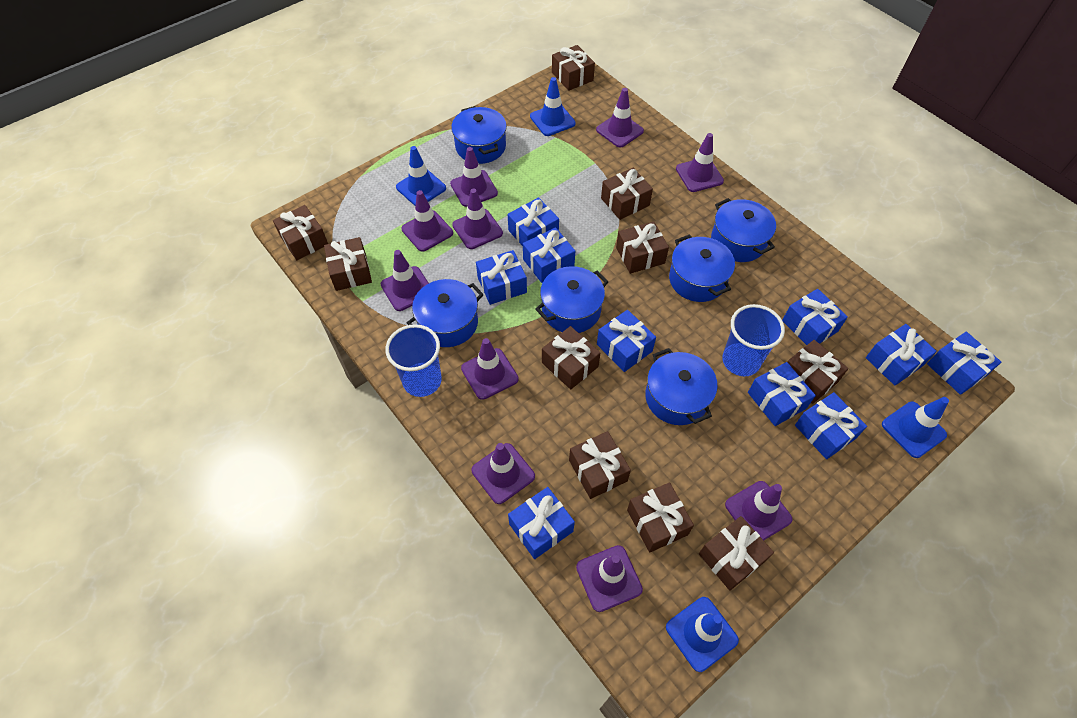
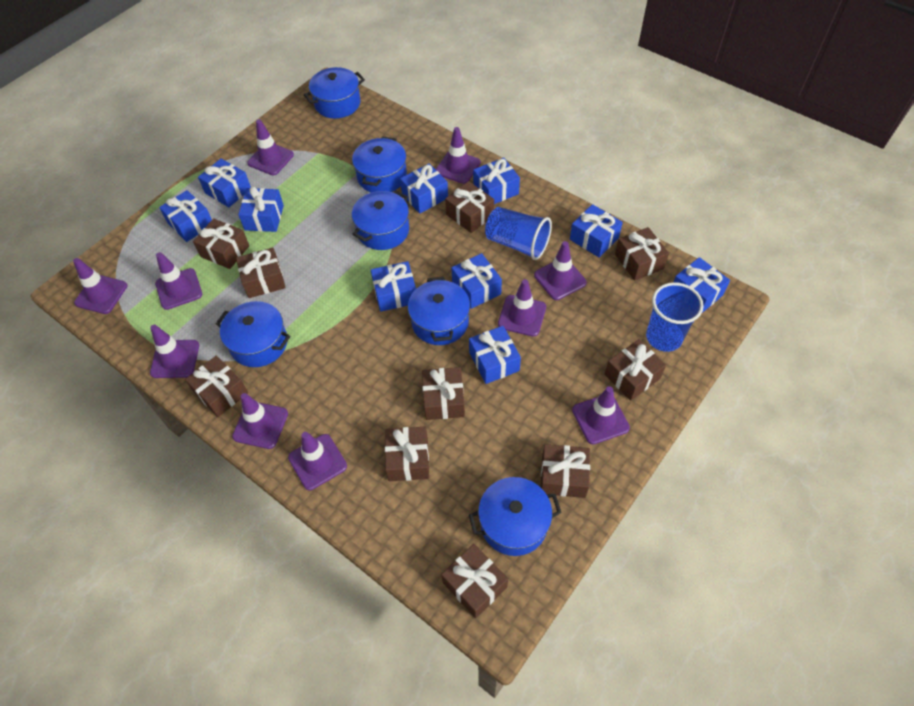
blue traffic cone: 4 -> 0

